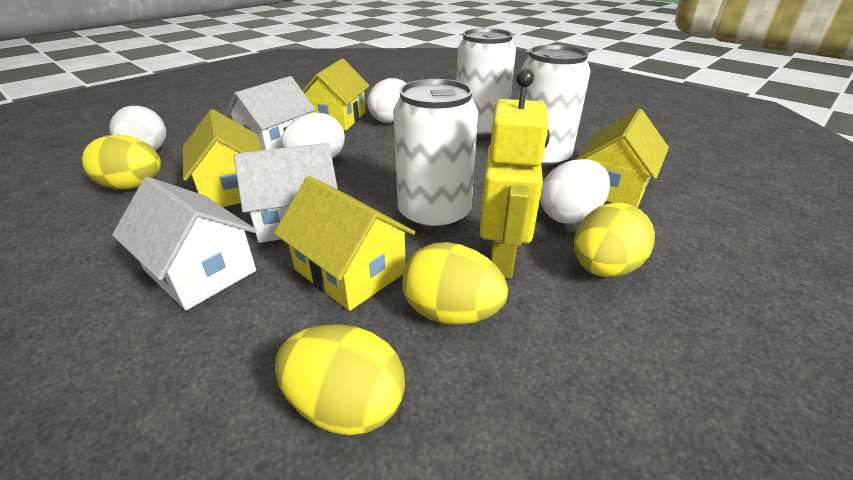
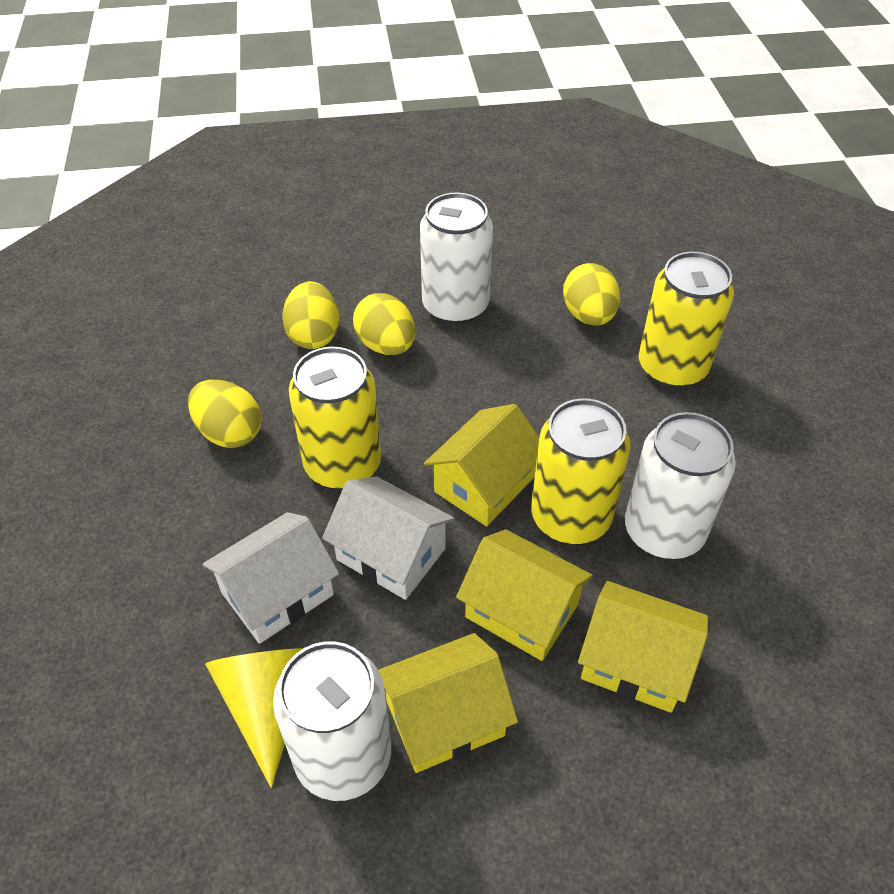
white egg: 4 -> 0
white house: 3 -> 2
yellow can: 0 -> 3
yellow cone: 0 -> 1
yellow robot: 1 -> 0

